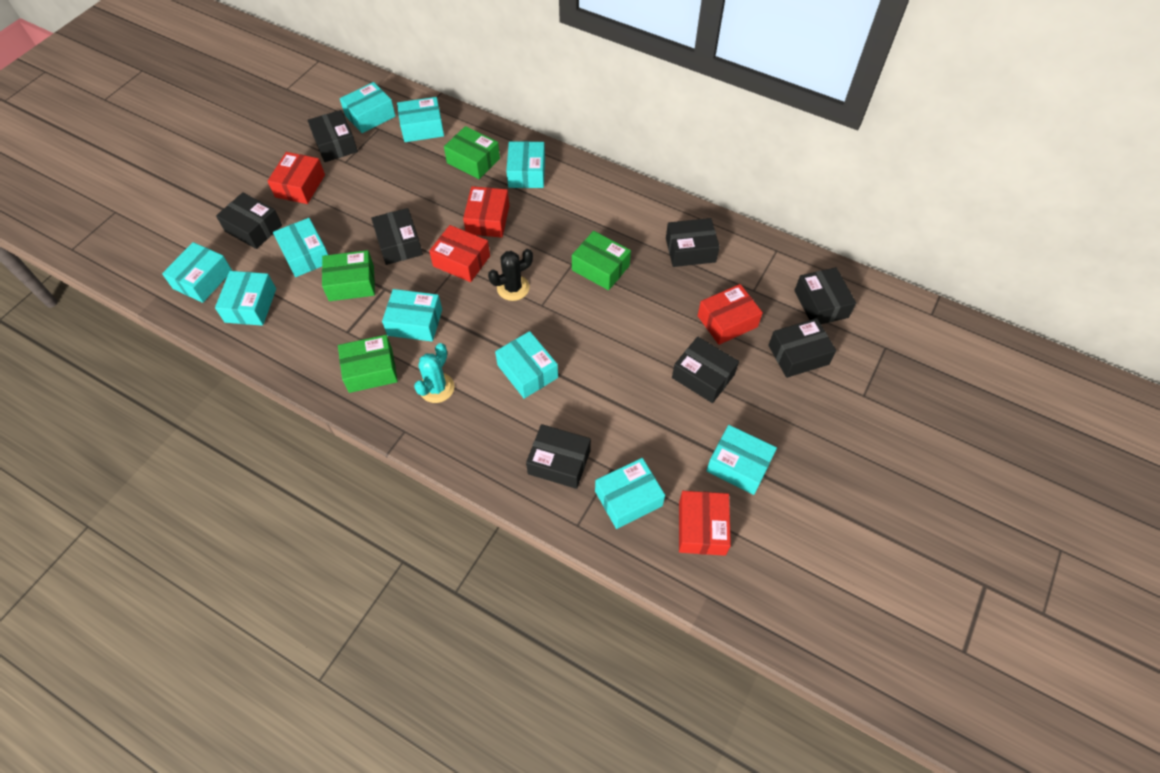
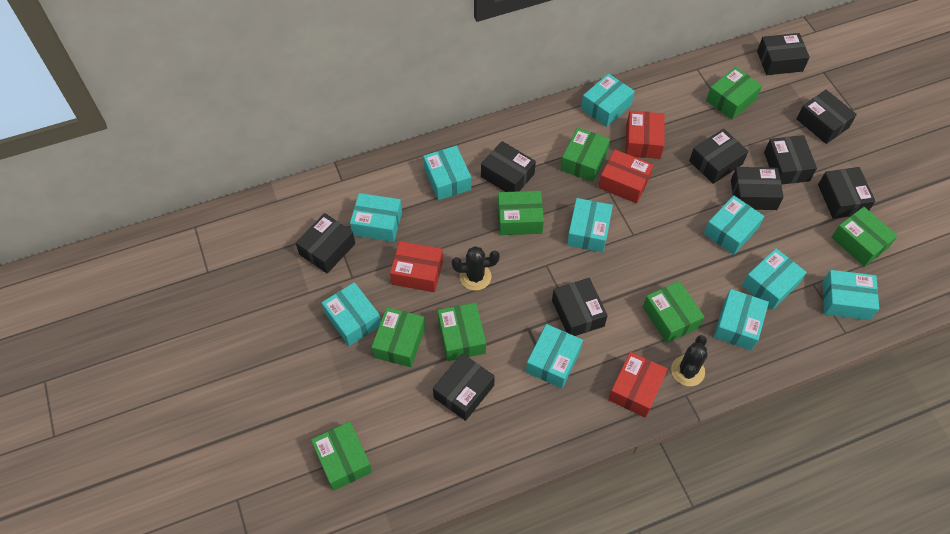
black box: 8 -> 10
black cactus: 1 -> 2
green box: 4 -> 8
red box: 5 -> 4
turquoise cactus: 1 -> 0

